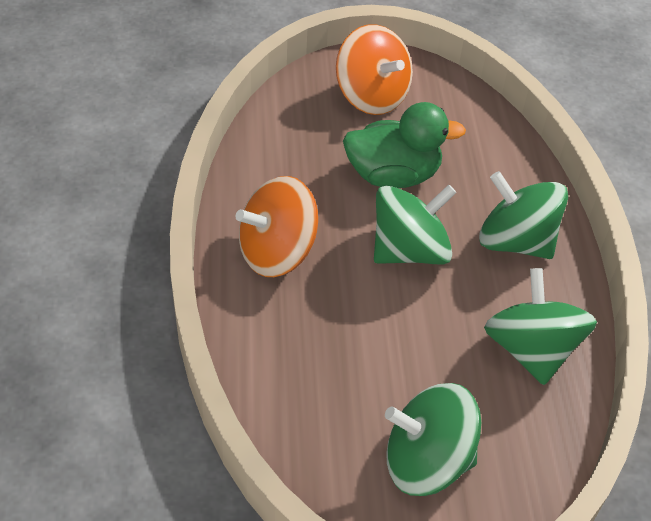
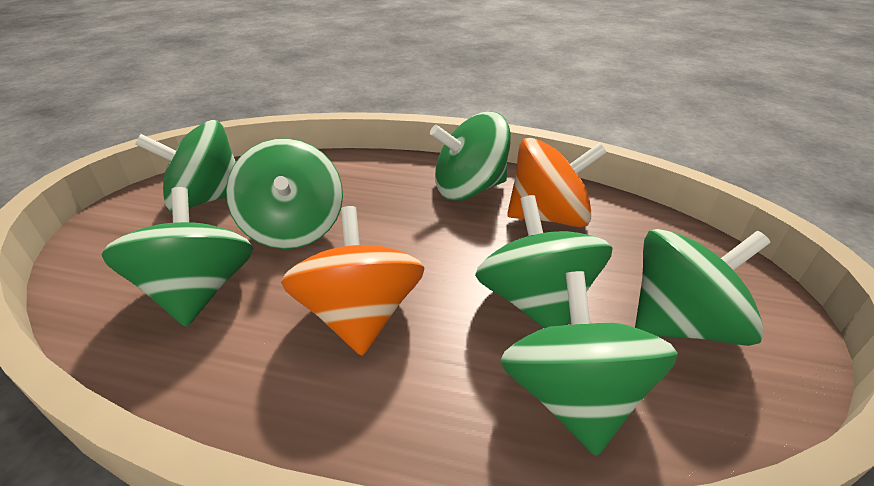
green duck: 1 -> 0
green spinning top: 4 -> 7

